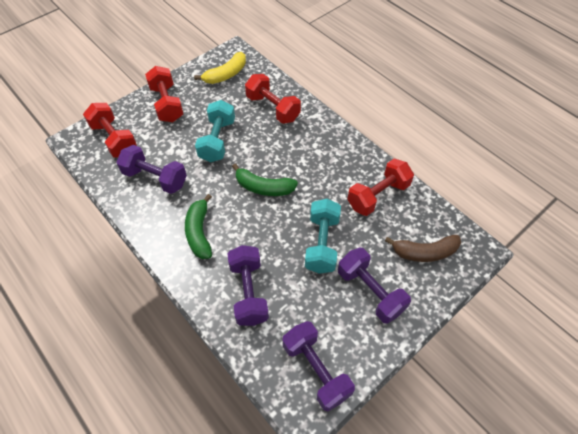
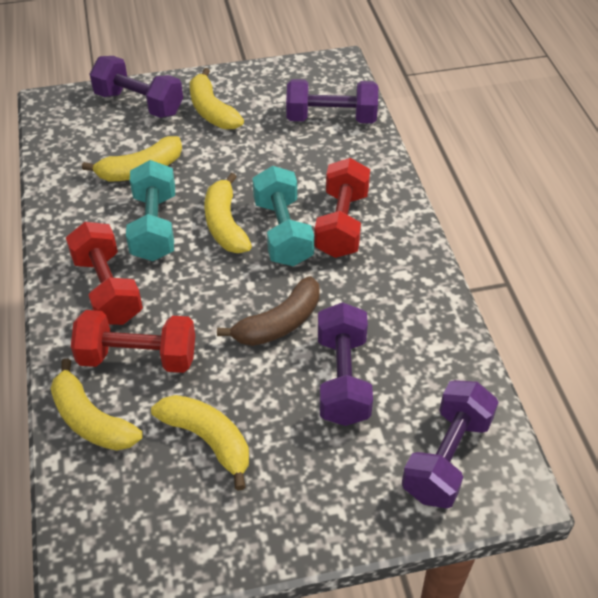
green banana: 2 -> 0
red dumbbell: 4 -> 3
yellow banana: 1 -> 5

